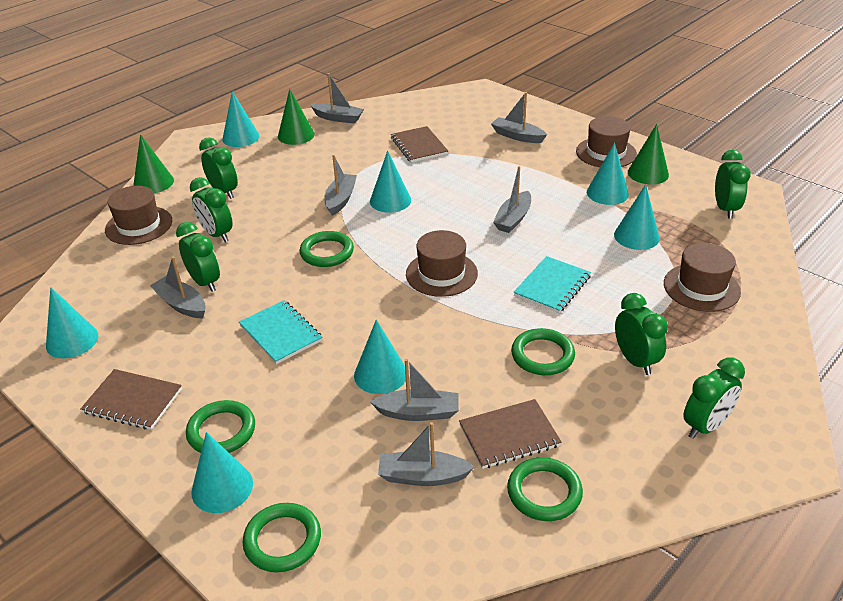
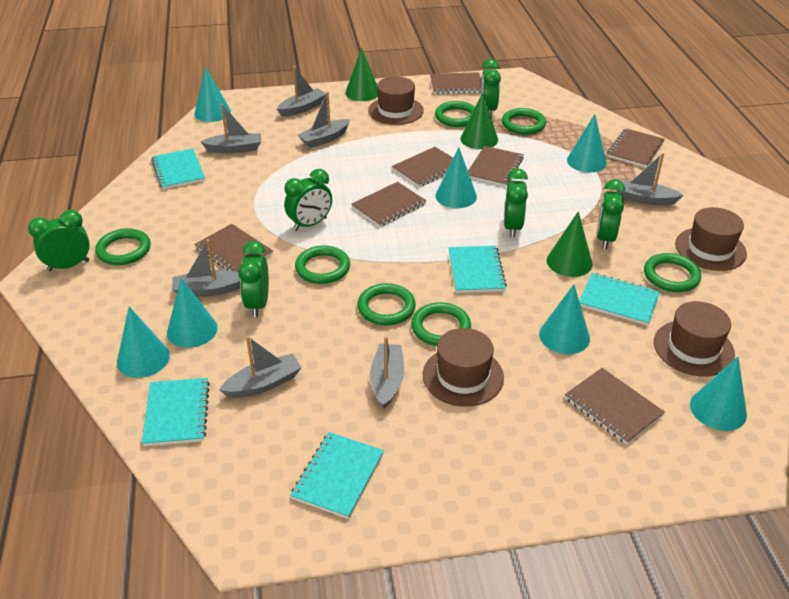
brown notebook: 3 -> 7
green ring: 5 -> 7
turquoise notebook: 2 -> 5

